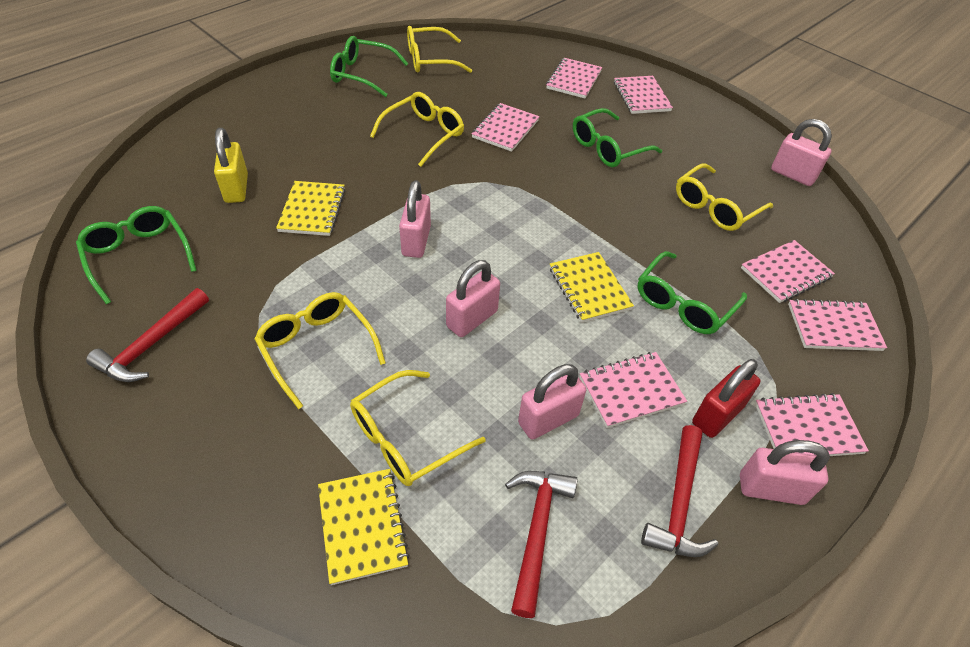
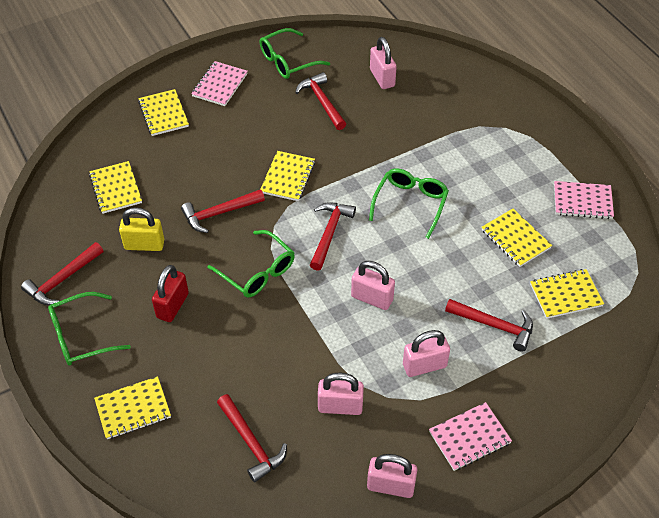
pink notebook: 7 -> 3
red hammer: 3 -> 6
yellow glasses: 5 -> 0
yellow notebook: 3 -> 6

